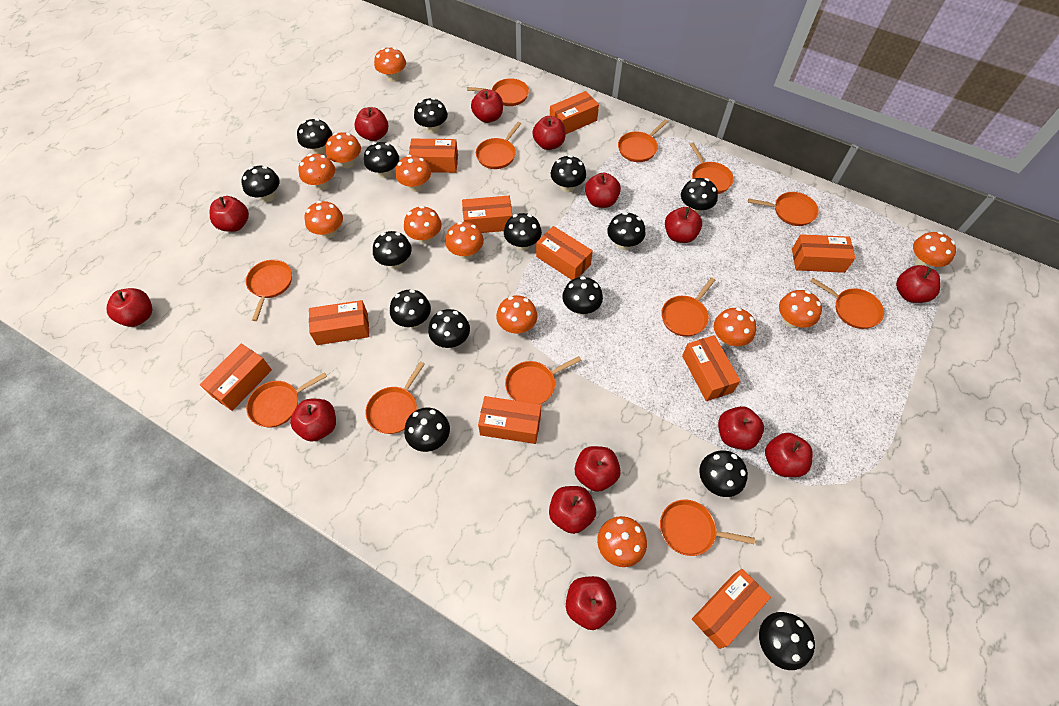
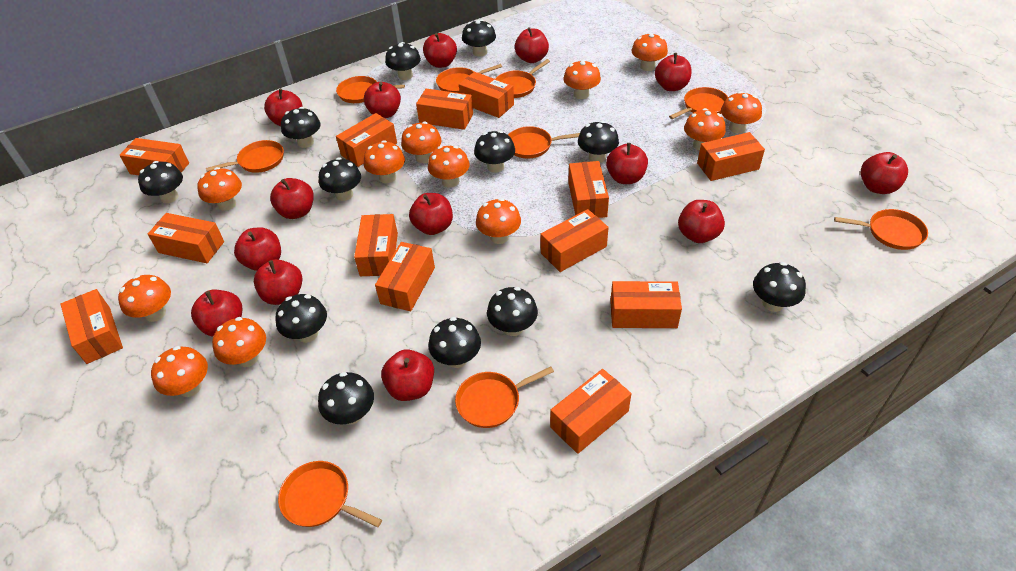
black mushroom: 15 -> 12
orange box: 10 -> 13
orange pan: 12 -> 9

